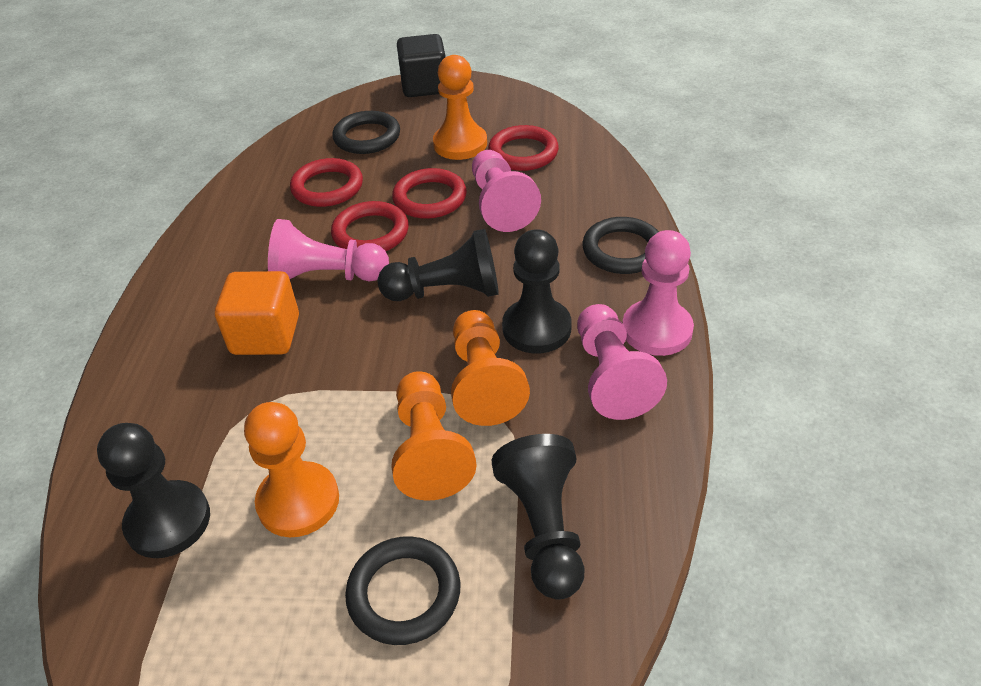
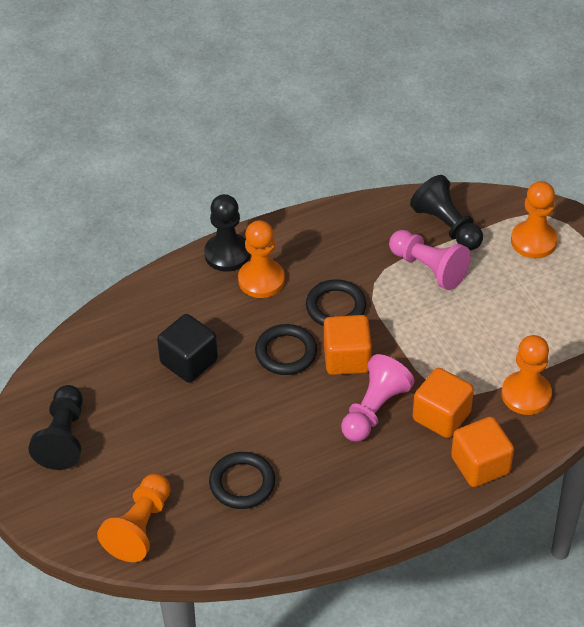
black pawn: 4 -> 3
orange cube: 1 -> 3
pink pawn: 4 -> 2
red ring: 4 -> 0

